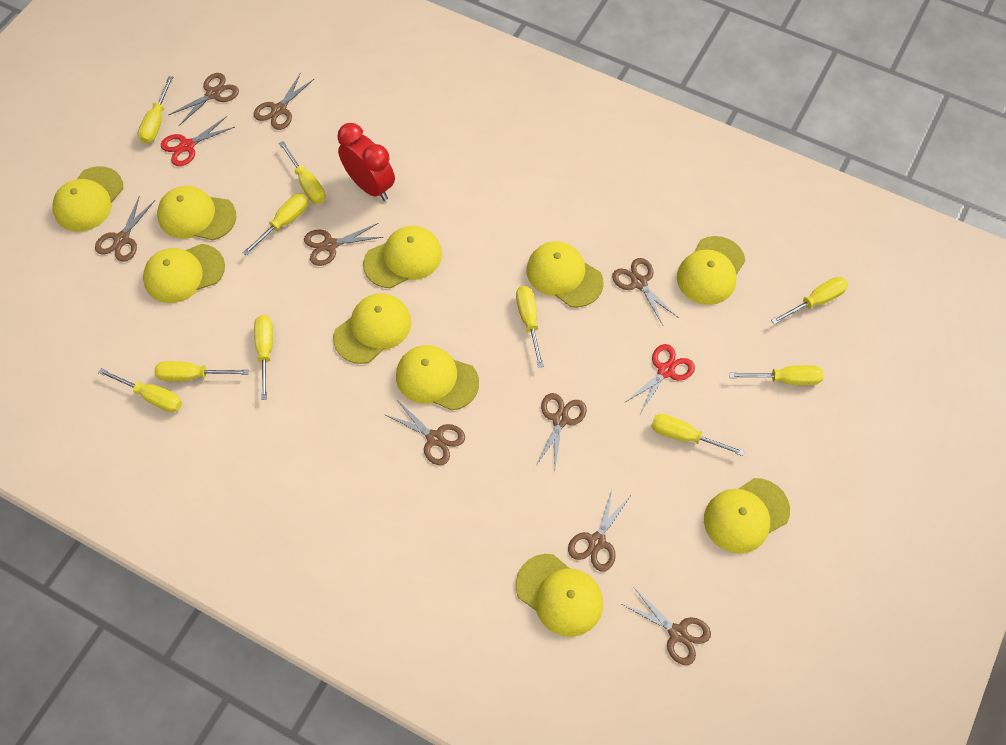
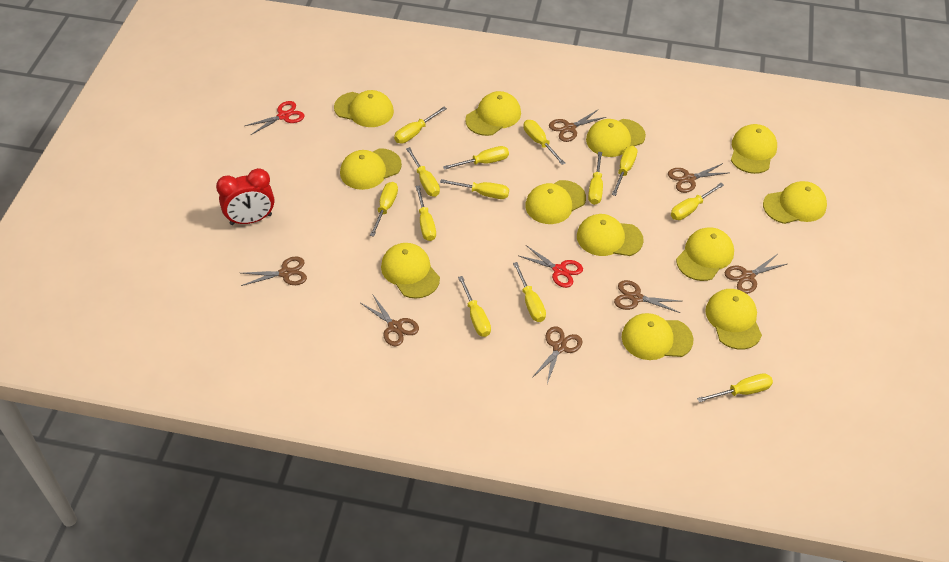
brown scissors: 9 -> 7
yellow cap: 10 -> 12
yellow screwdriver: 10 -> 13

